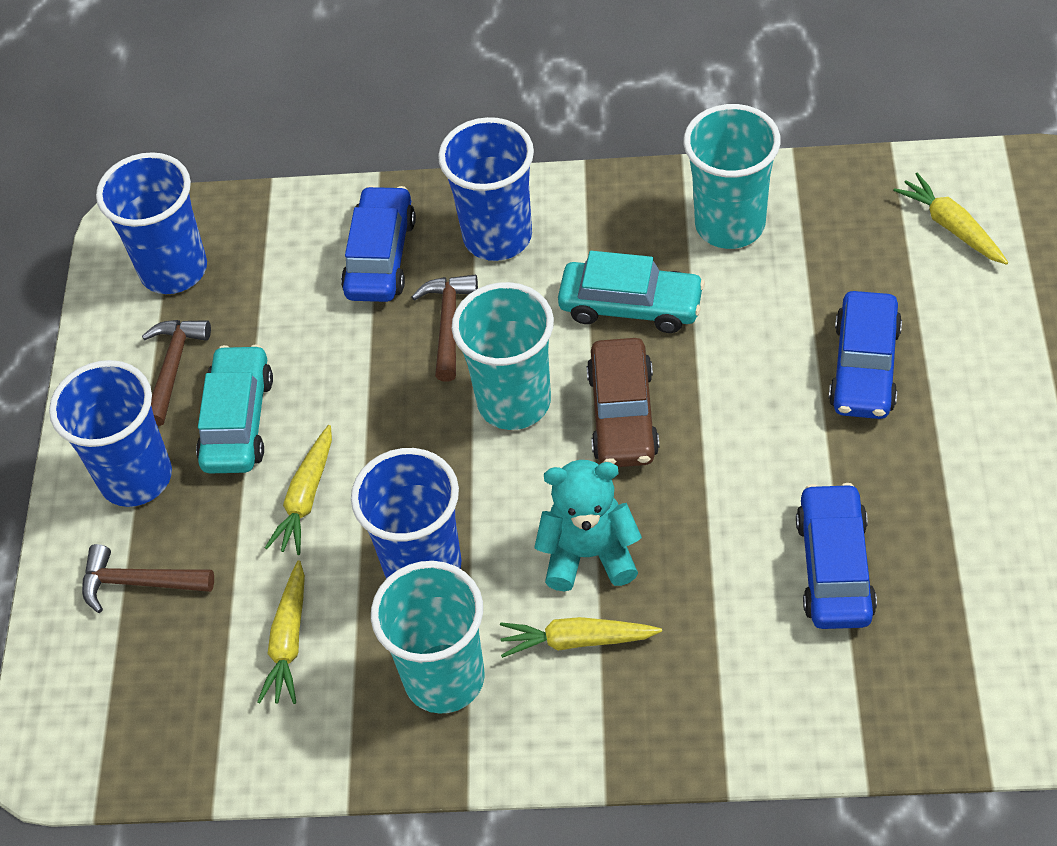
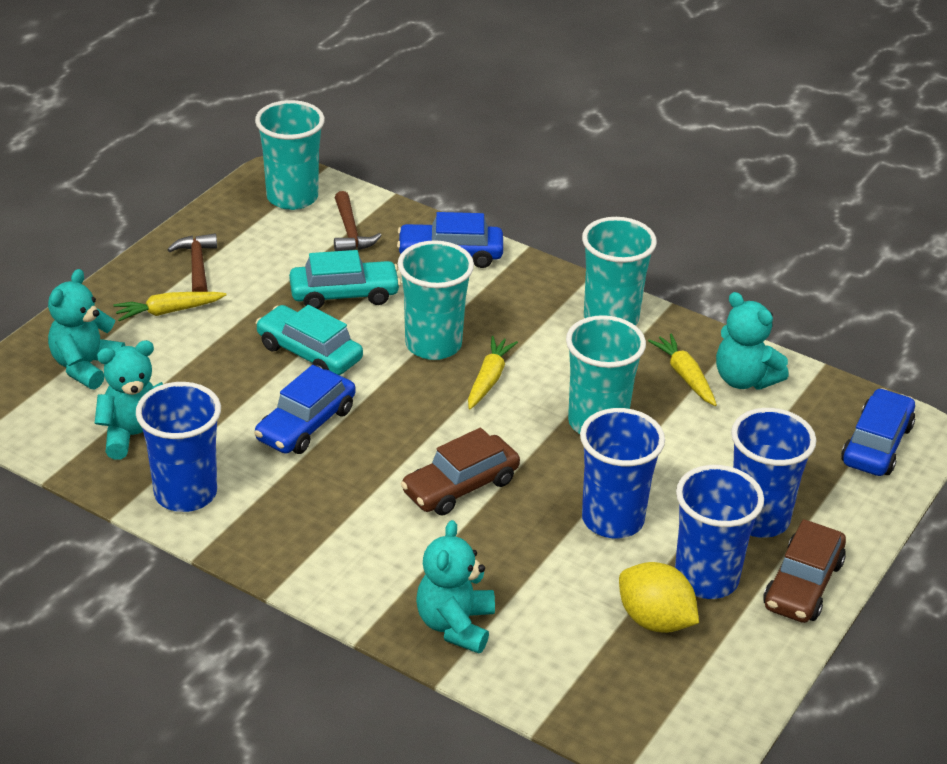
brown car: 1 -> 2
brown hammer: 3 -> 2
turquoise cup: 3 -> 4
turquoise teddy bear: 1 -> 4
yellow carrot: 4 -> 3
yellow lemon: 0 -> 1

